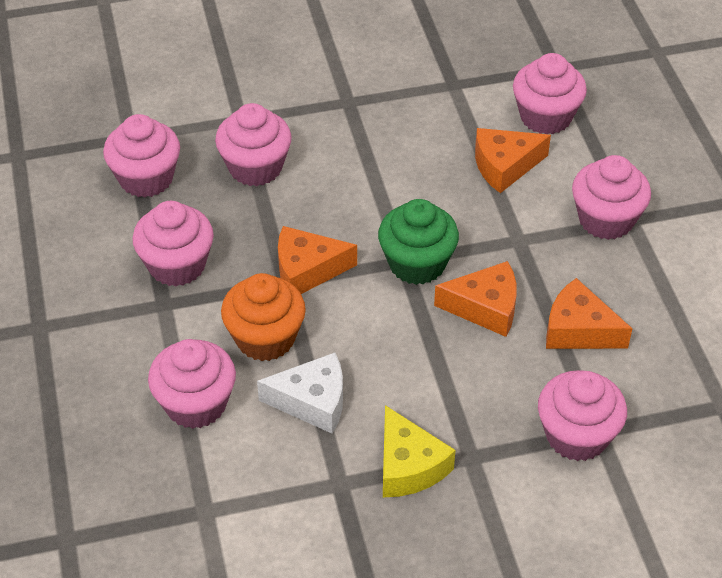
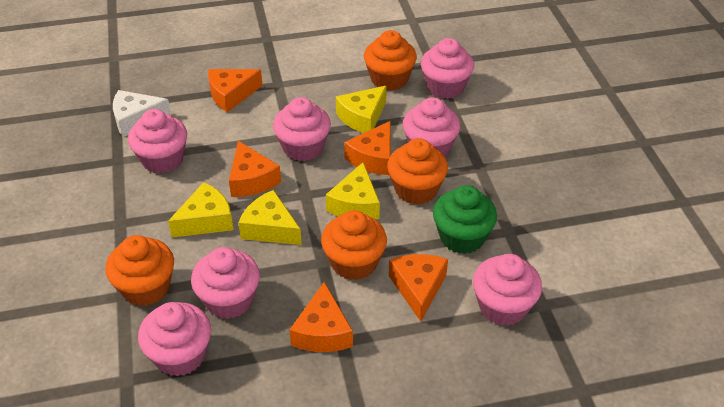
orange cheese: 4 -> 5
orange cupcake: 1 -> 4
yellow cheese: 1 -> 4

